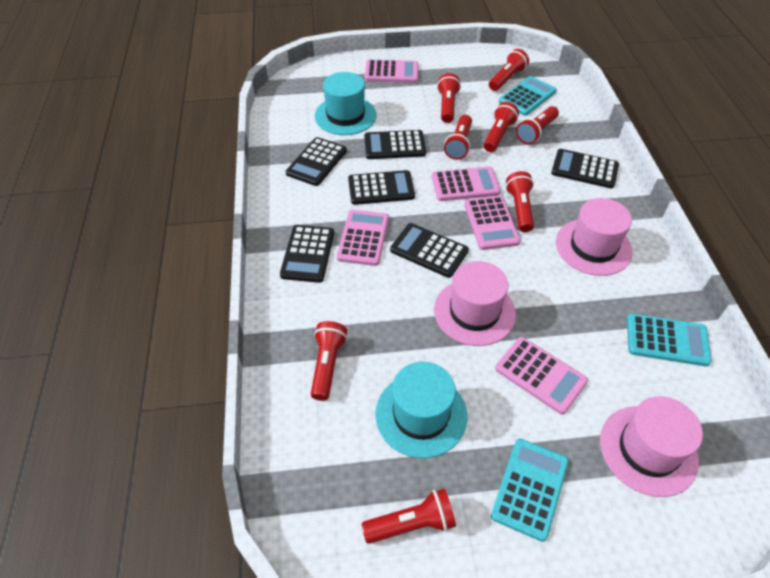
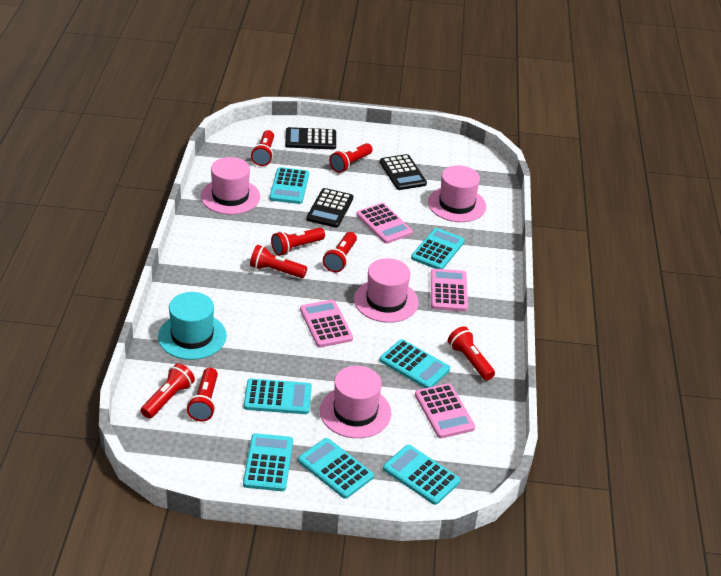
black calculator: 6 -> 3
pink calculator: 5 -> 4
pink hat: 3 -> 4
turquoise calculator: 3 -> 7
turquoise hat: 2 -> 1

